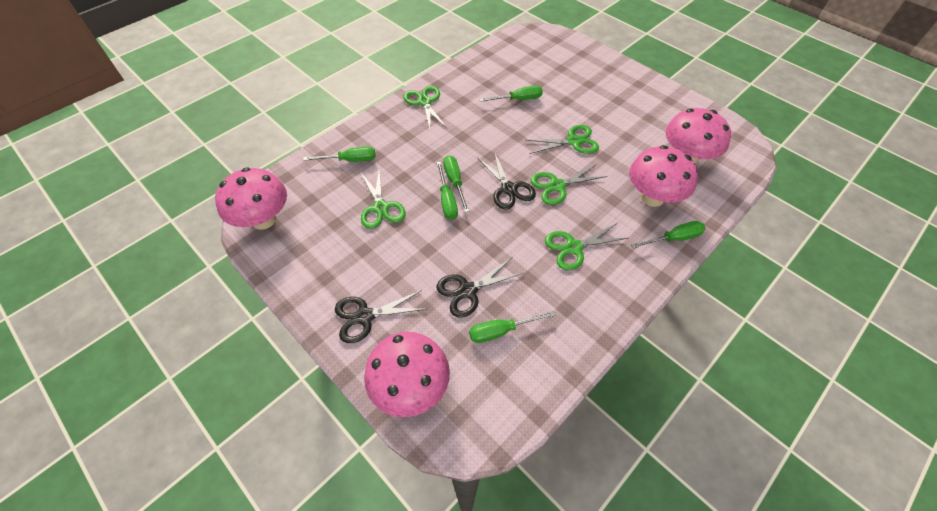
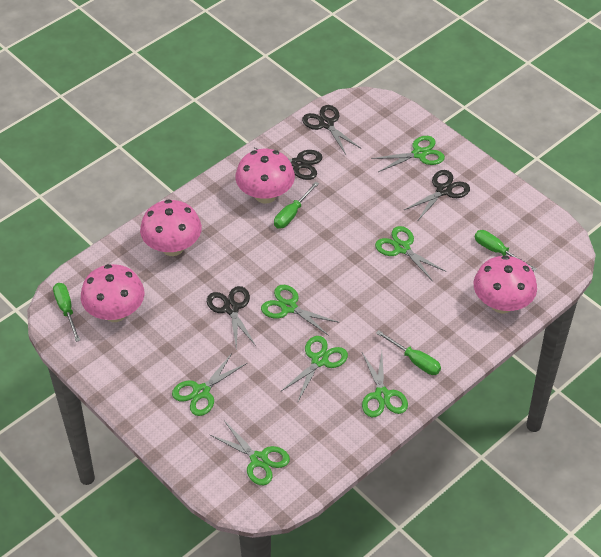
black scissors: 3 -> 4
green scissors: 5 -> 7
green screwdriver: 6 -> 4

